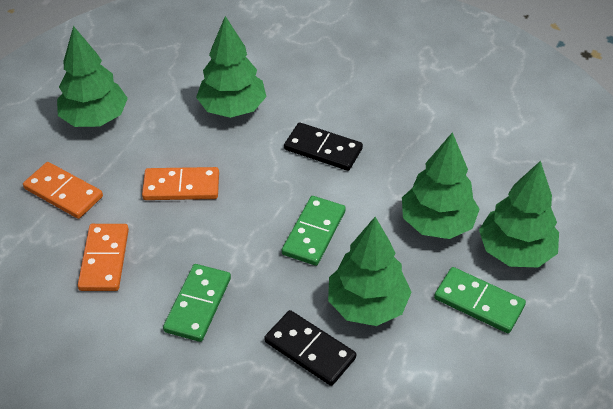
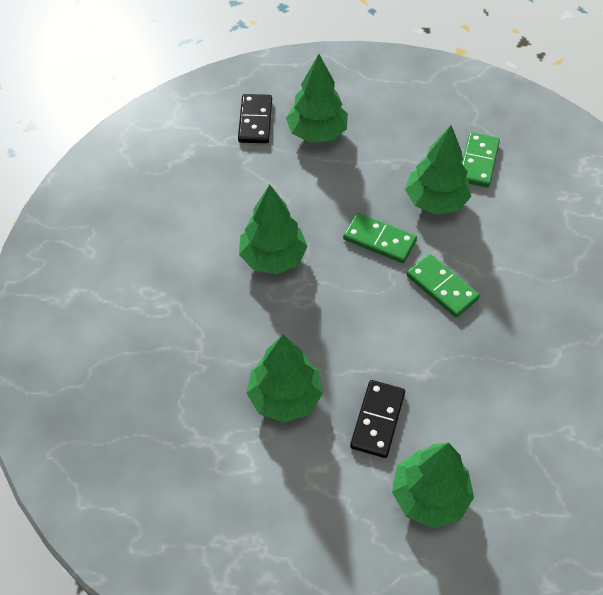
orange domino: 3 -> 0

